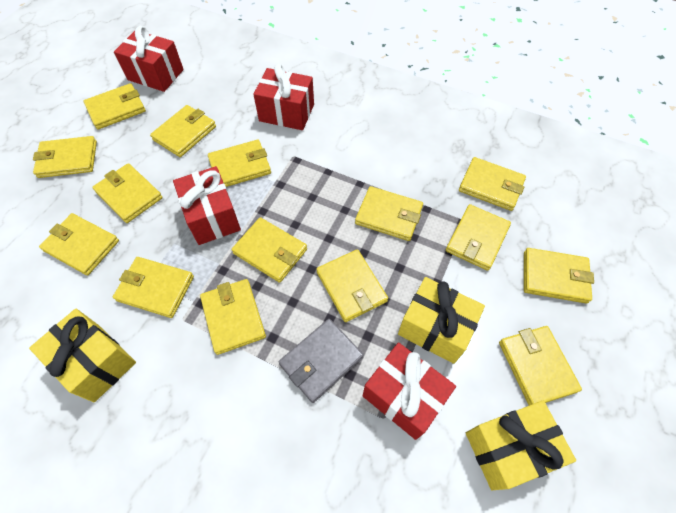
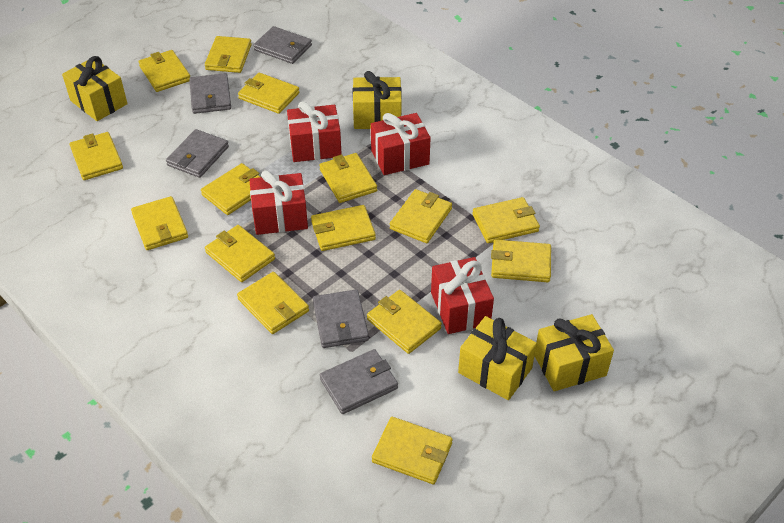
grey wallet: 1 -> 5
yellow gift: 3 -> 4

